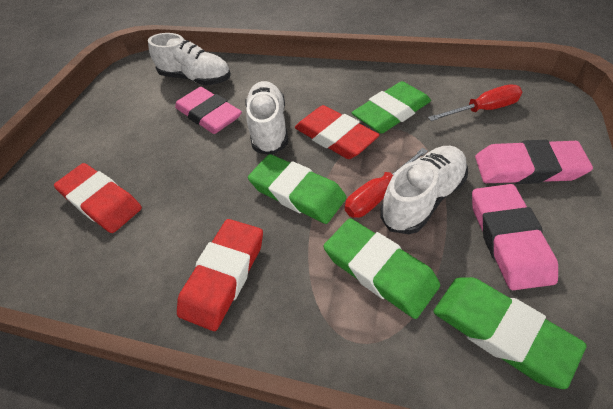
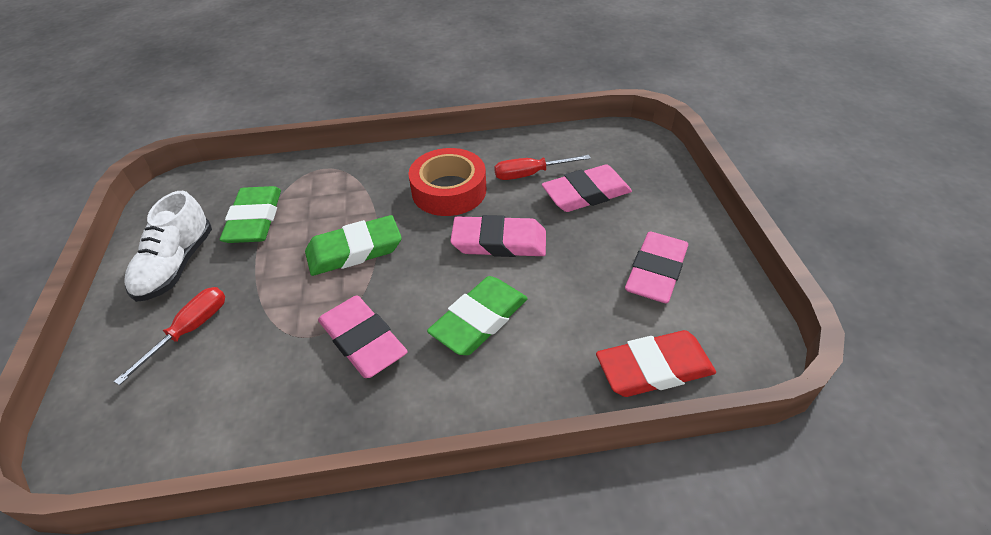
green eraser: 4 -> 3
pink eraser: 3 -> 4
red eraser: 3 -> 1
red tape: 0 -> 1
white shoe: 3 -> 1

